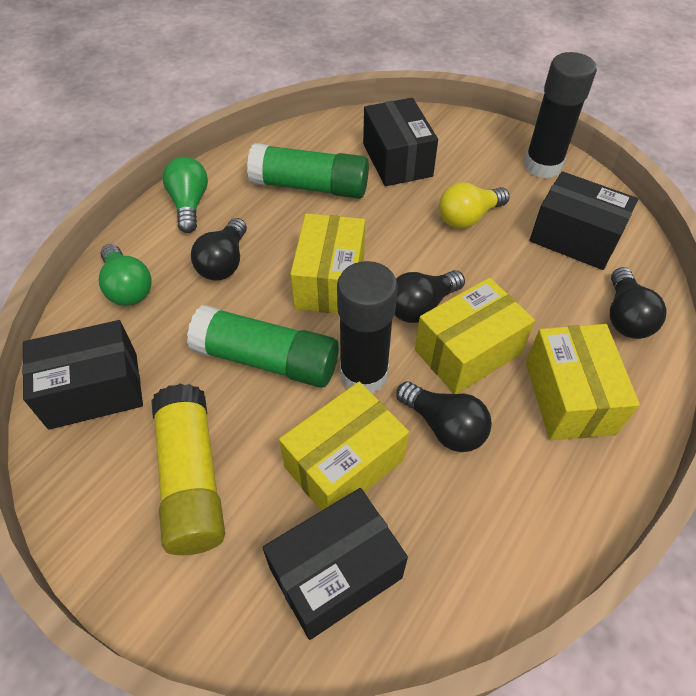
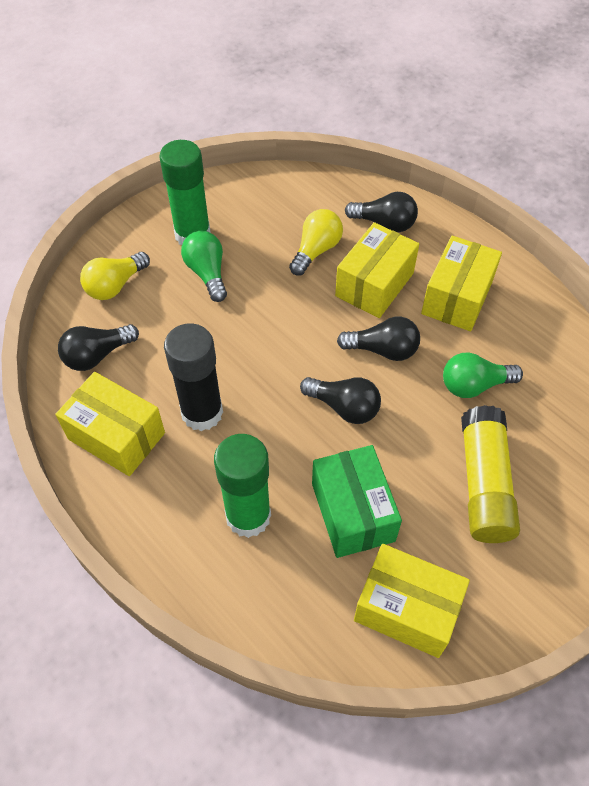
black box: 4 -> 0
black glue stick: 2 -> 1
green box: 0 -> 1
yellow light bulb: 1 -> 2

